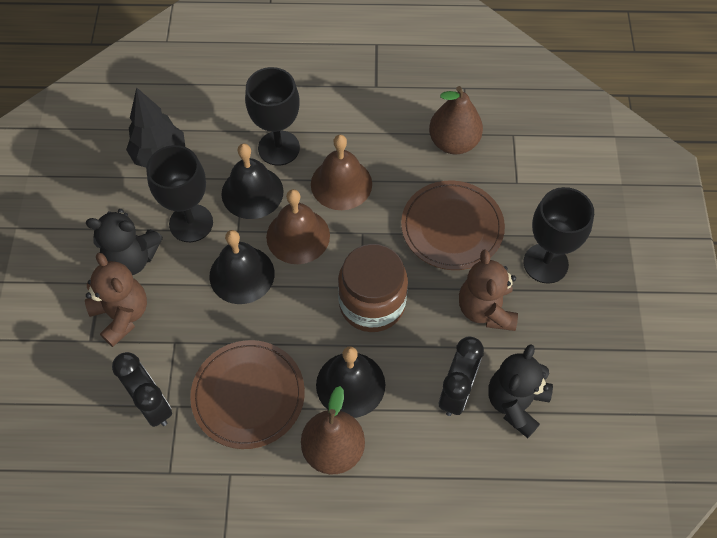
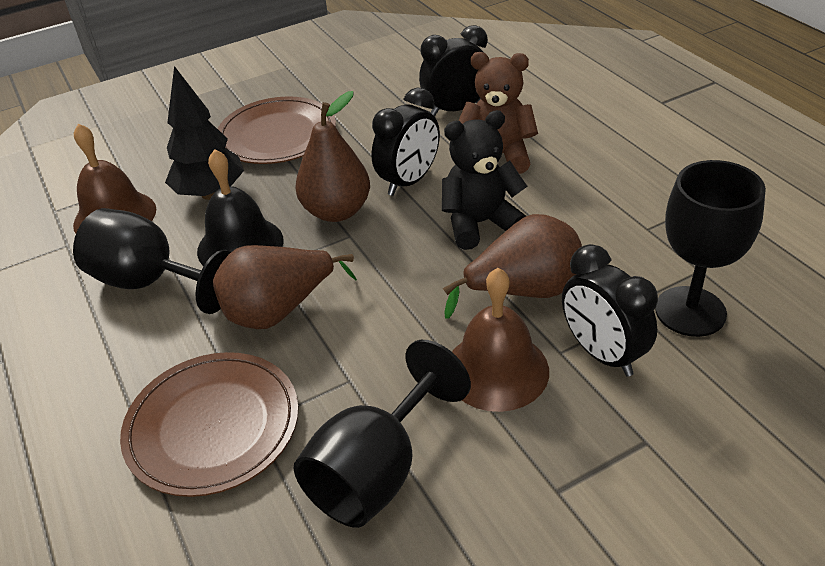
black bell: 3 -> 1
black clock: 2 -> 3
black teddy bear: 2 -> 1
brown jar: 1 -> 0
brown pear: 2 -> 3
brown teddy bear: 2 -> 1

